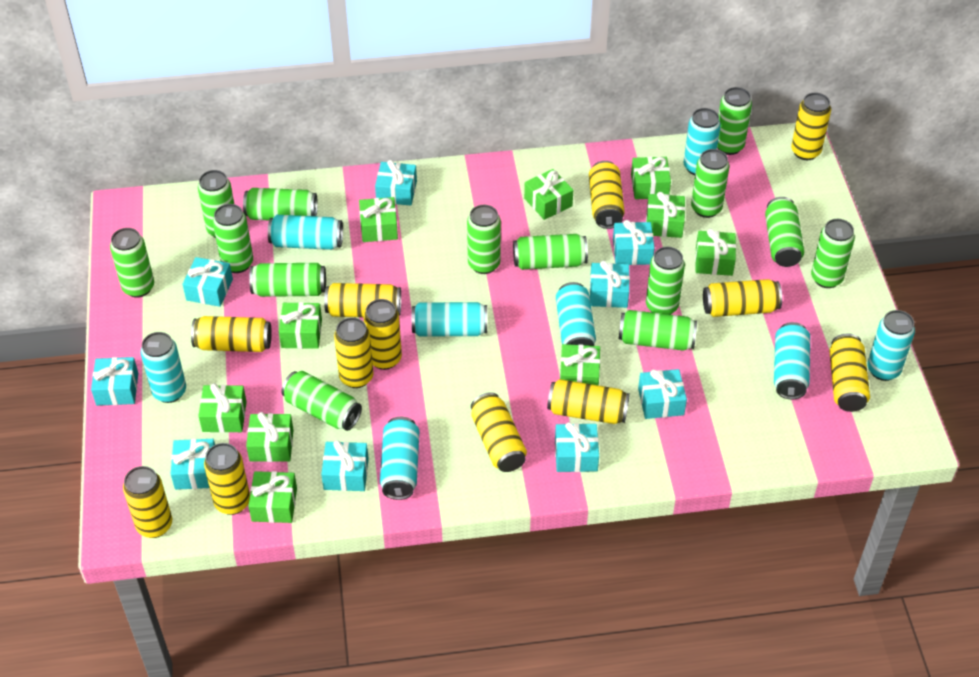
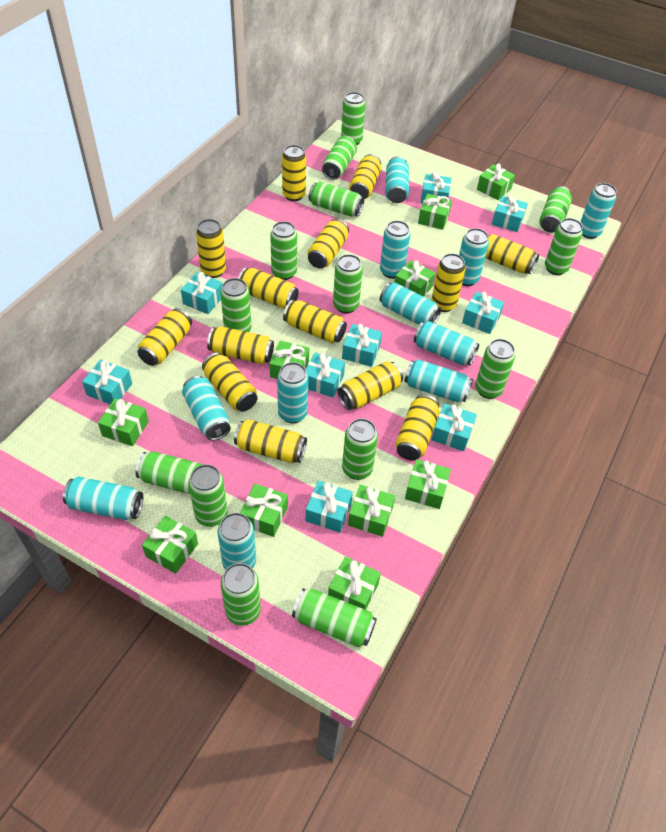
turquoise can: 8 -> 11
yellow can: 12 -> 14

